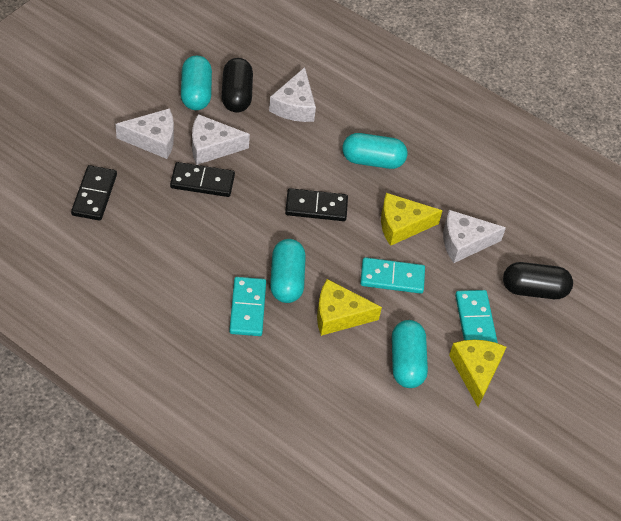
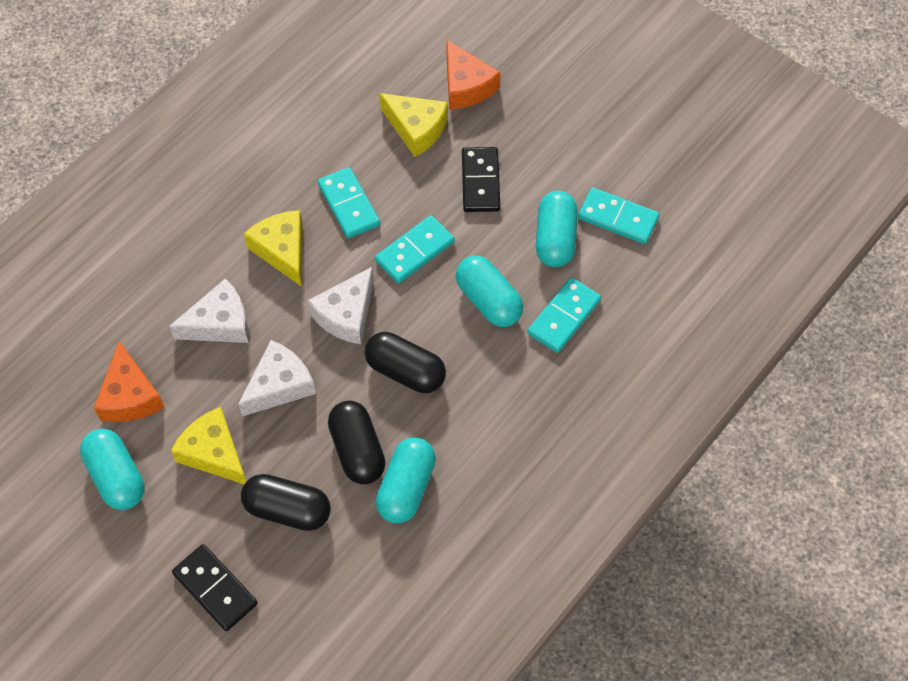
black capsule: 2 -> 3
black domino: 3 -> 2
orange cheese: 0 -> 2
turquoise domino: 3 -> 4
white cheese: 4 -> 3

